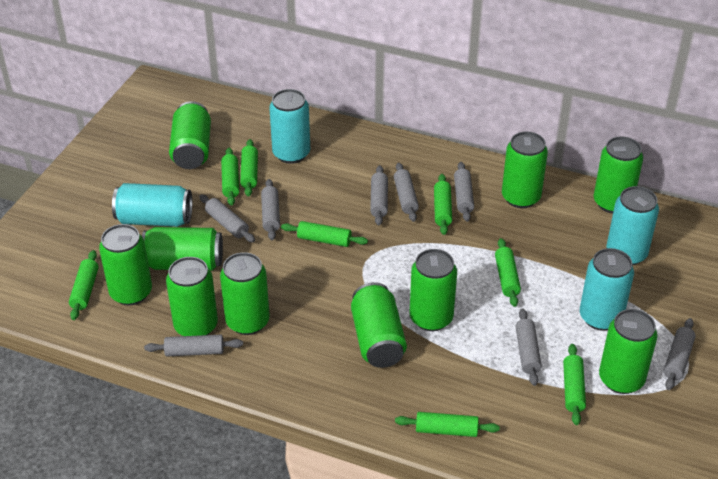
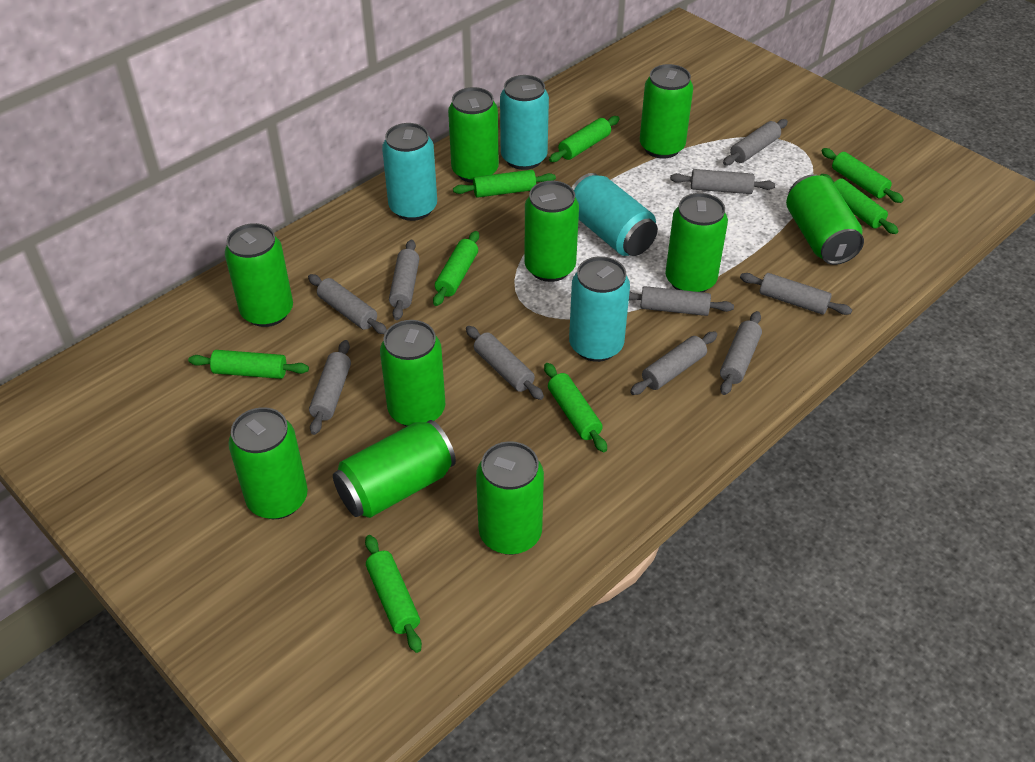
grey rolling pin: 8 -> 10

